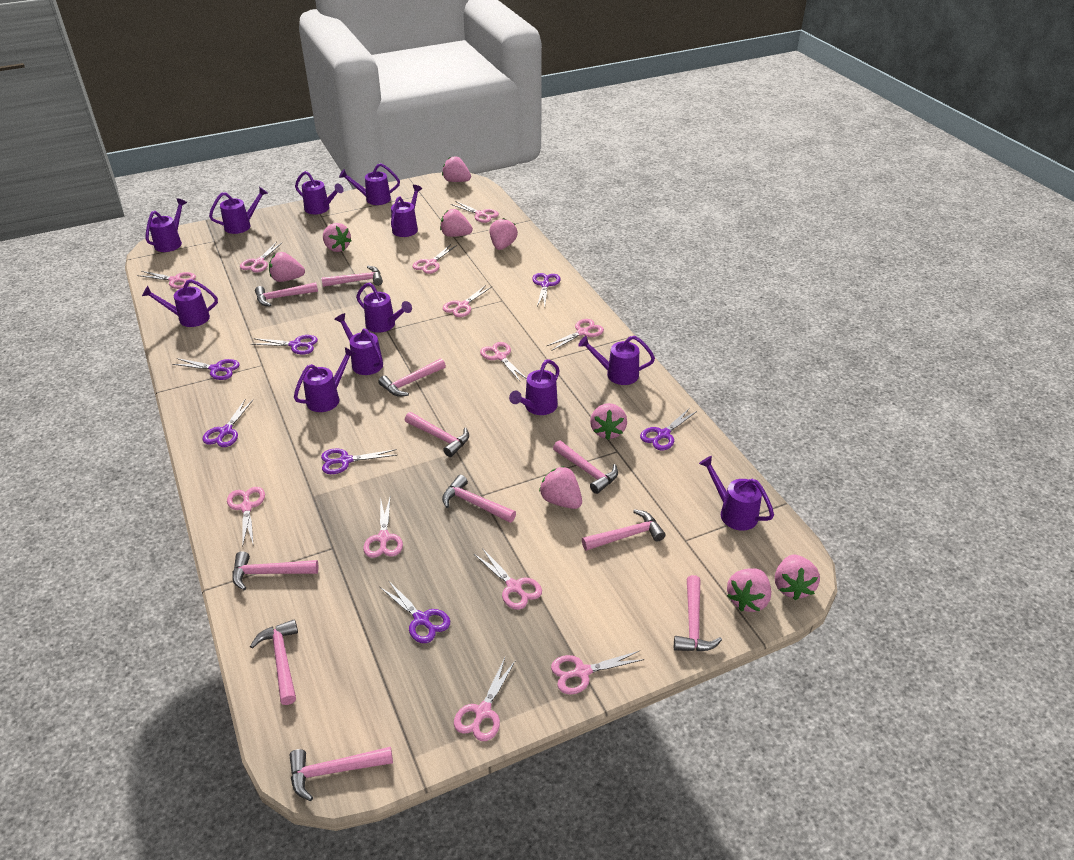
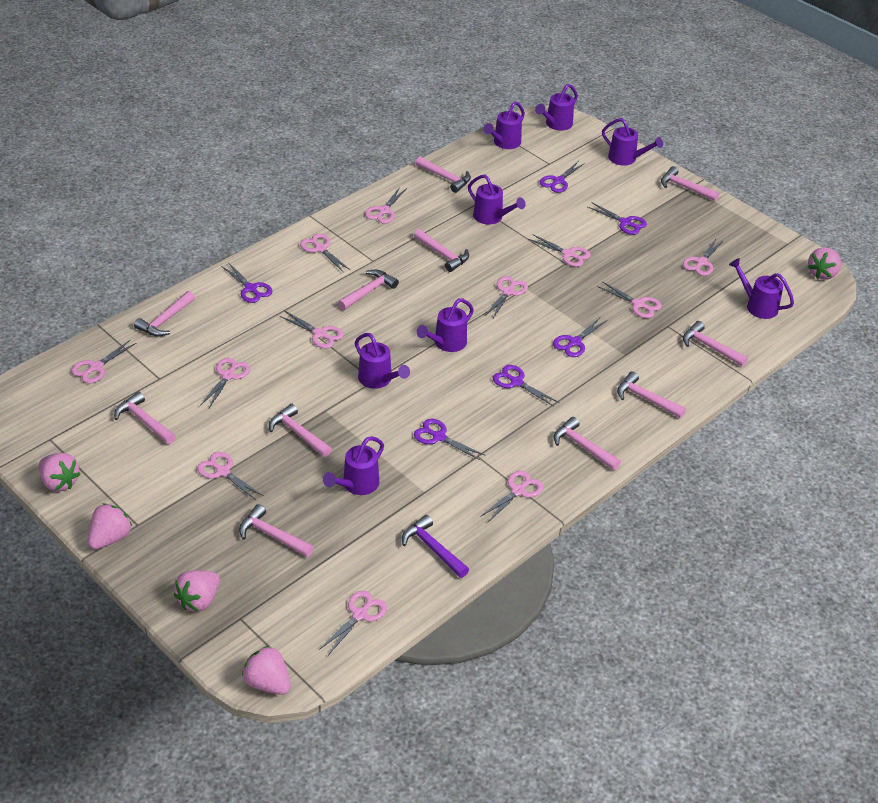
pink strawberry: 9 -> 5
purple hammer: 0 -> 1
purple scissors: 7 -> 6
purple watering can: 12 -> 8

